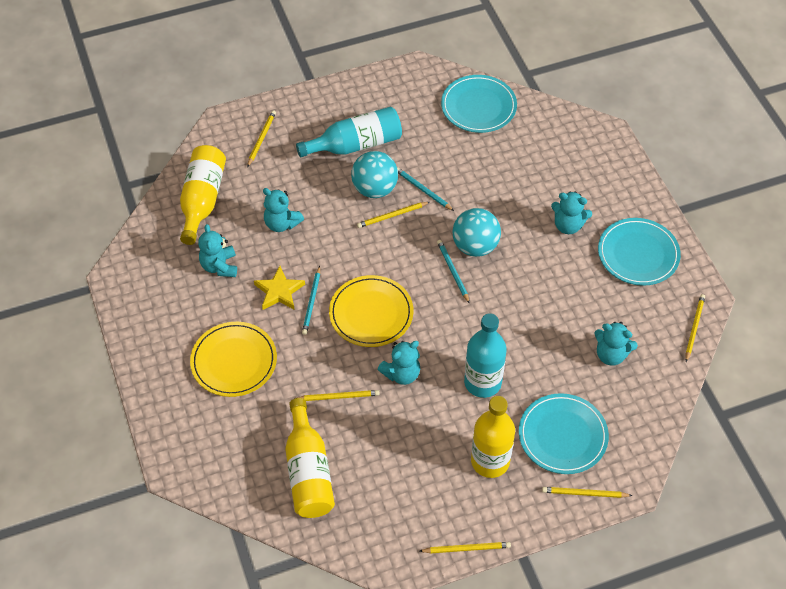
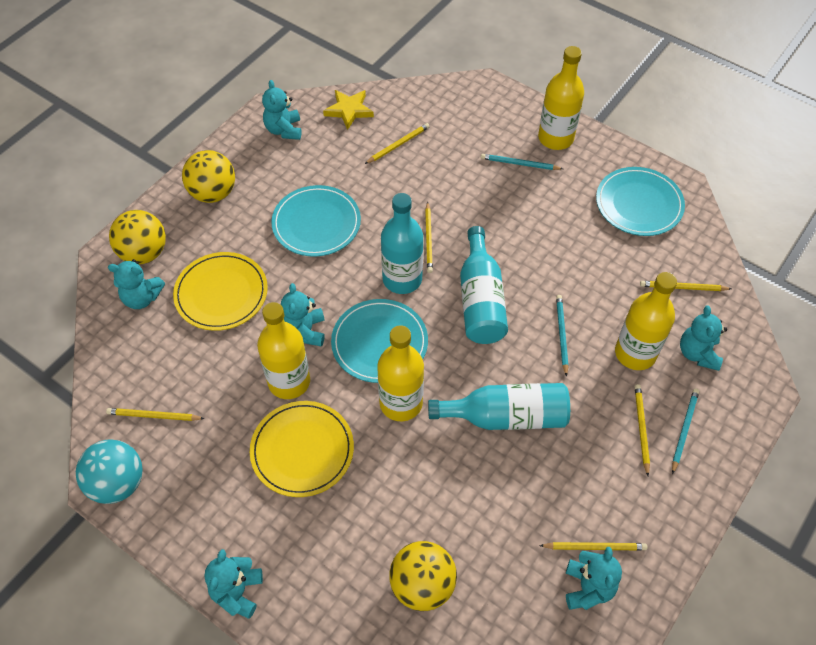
turquoise ball: 2 -> 1
turquoise bottle: 2 -> 3
turquoise teddy bear: 5 -> 6
yellow ball: 0 -> 3
yellow bottle: 3 -> 4

